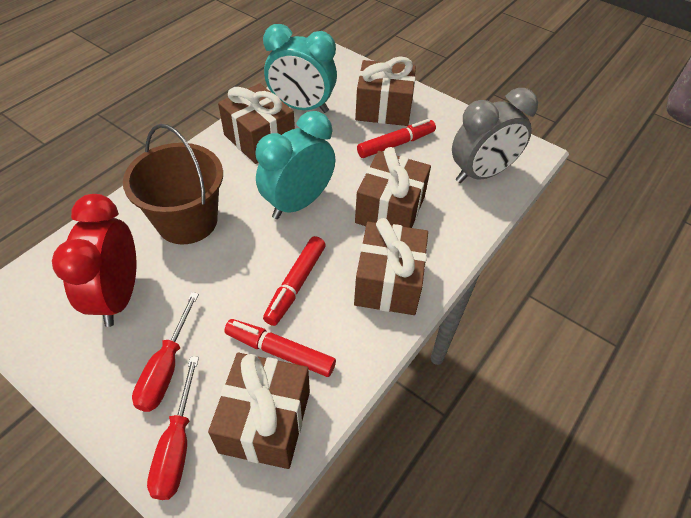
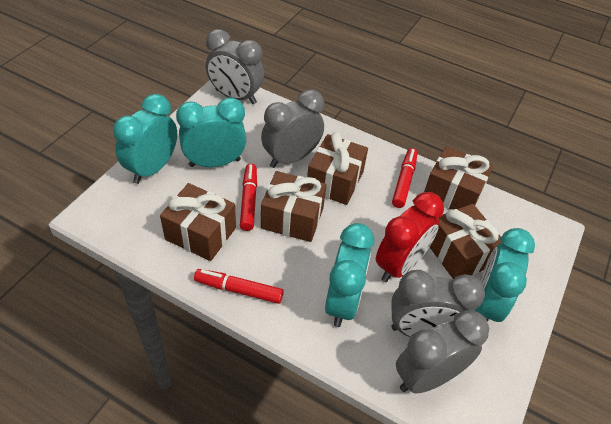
brown bucket: 1 -> 0
grey clock: 1 -> 4
red screwdriver: 2 -> 0
turquoise clock: 2 -> 4

